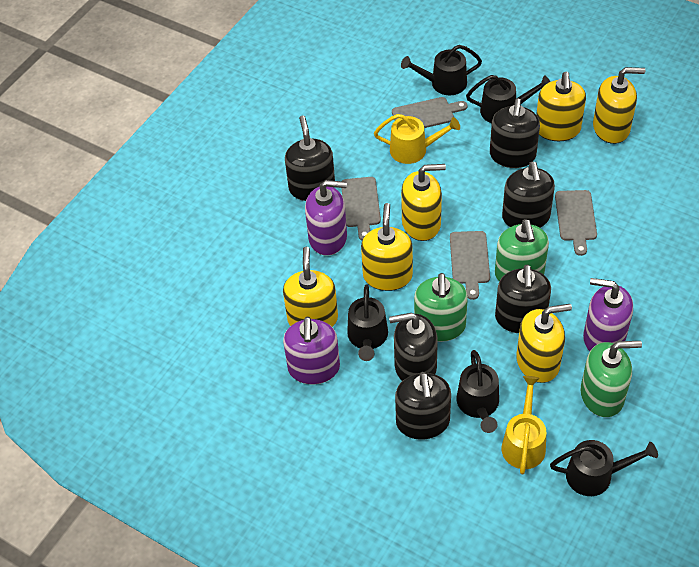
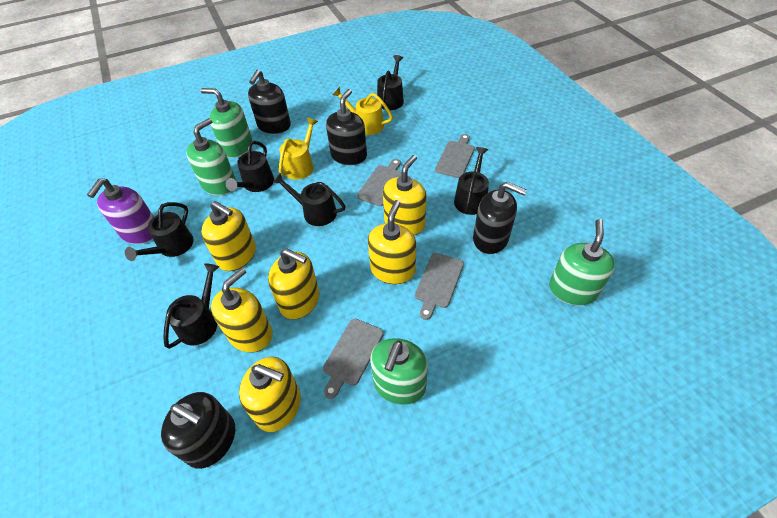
black soap dispenser: 6 -> 4
black watering can: 5 -> 6
green soap dispenser: 3 -> 4
purple soap dispenser: 3 -> 1

